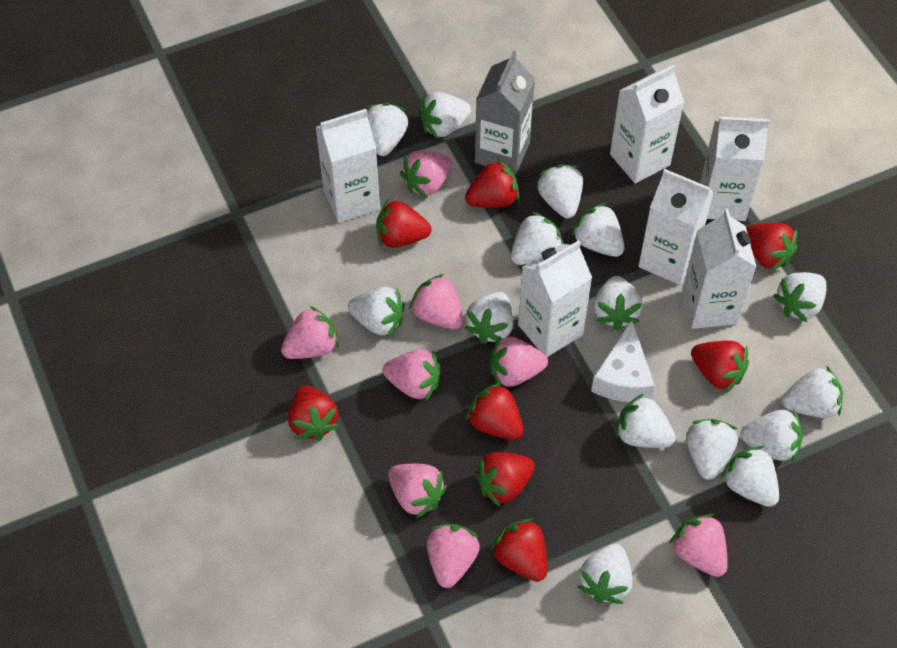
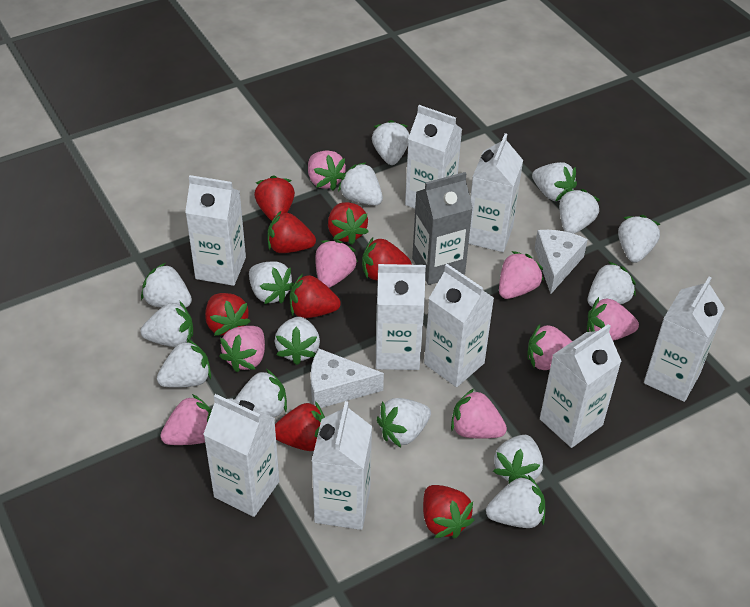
white carton: 6 -> 9
white cheese: 1 -> 2

